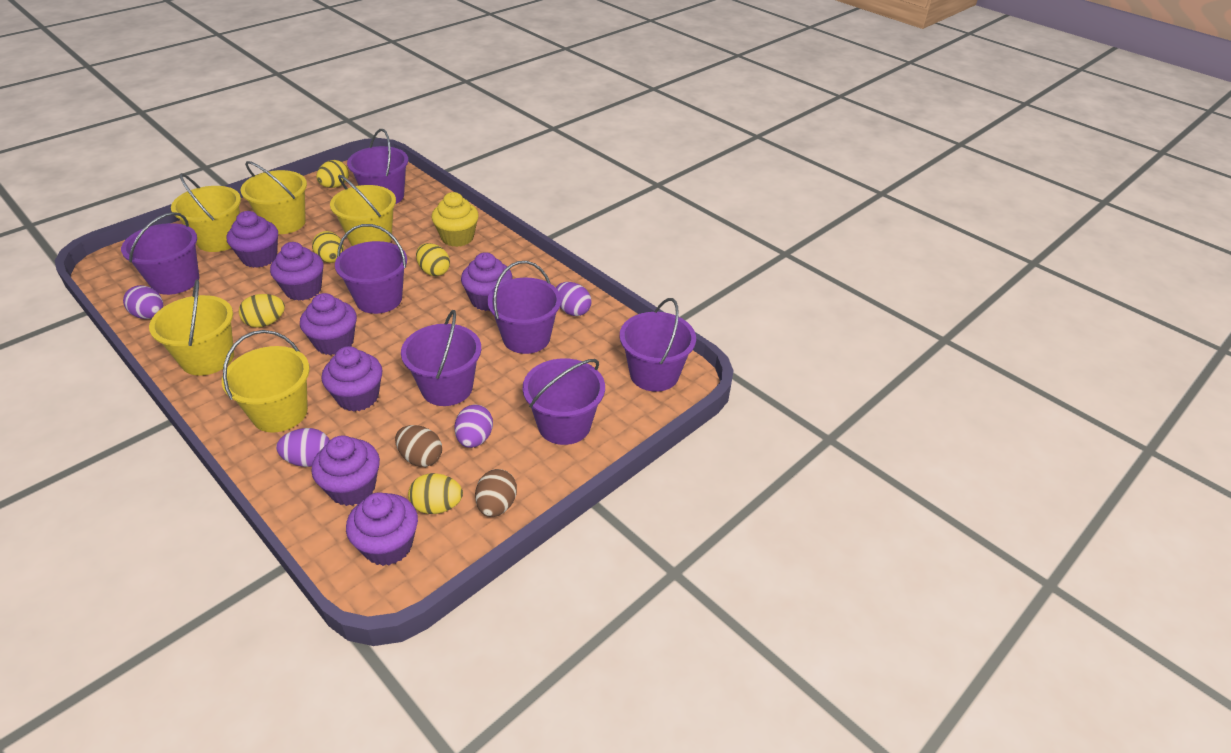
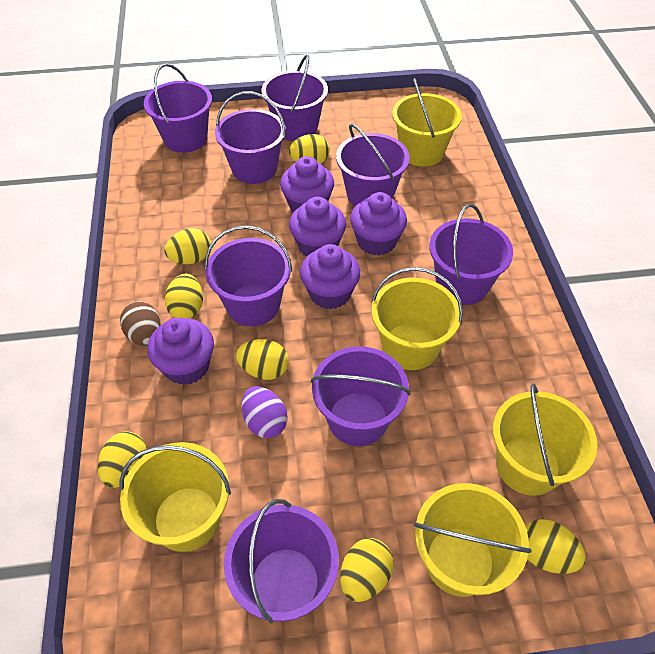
brown egg: 2 -> 1
purple bucket: 7 -> 8
purple cupcake: 7 -> 5
purple egg: 4 -> 1
yellow cupcake: 1 -> 0
yellow egg: 5 -> 7

